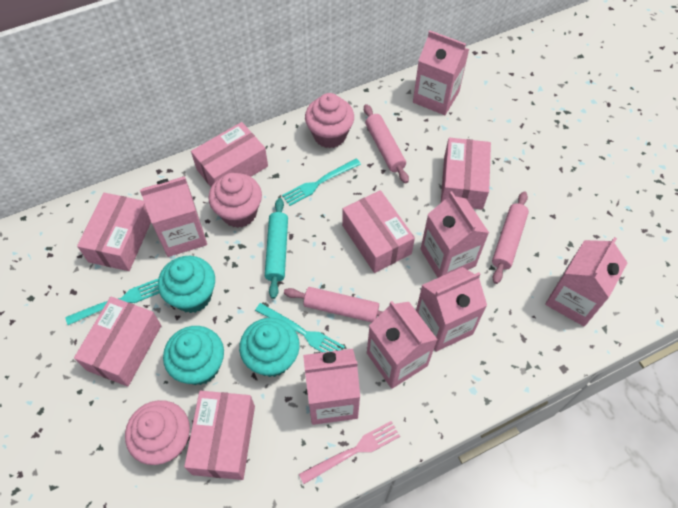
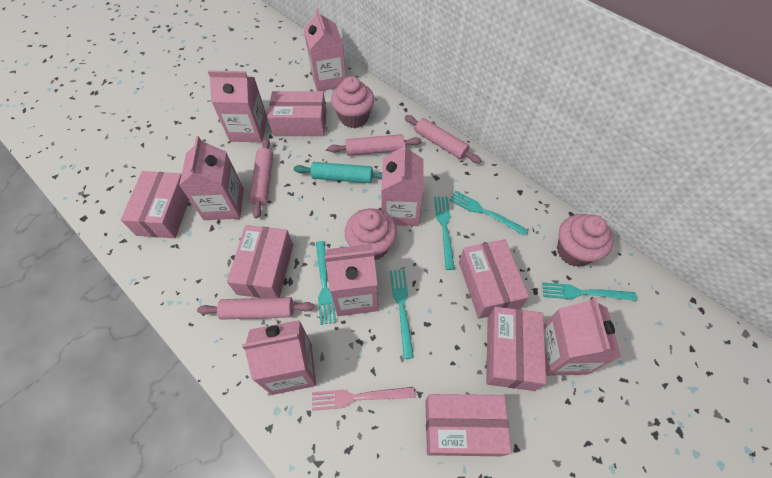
pink rolling pin: 3 -> 4
turquoise cupcake: 3 -> 0
turquoise fork: 3 -> 5

